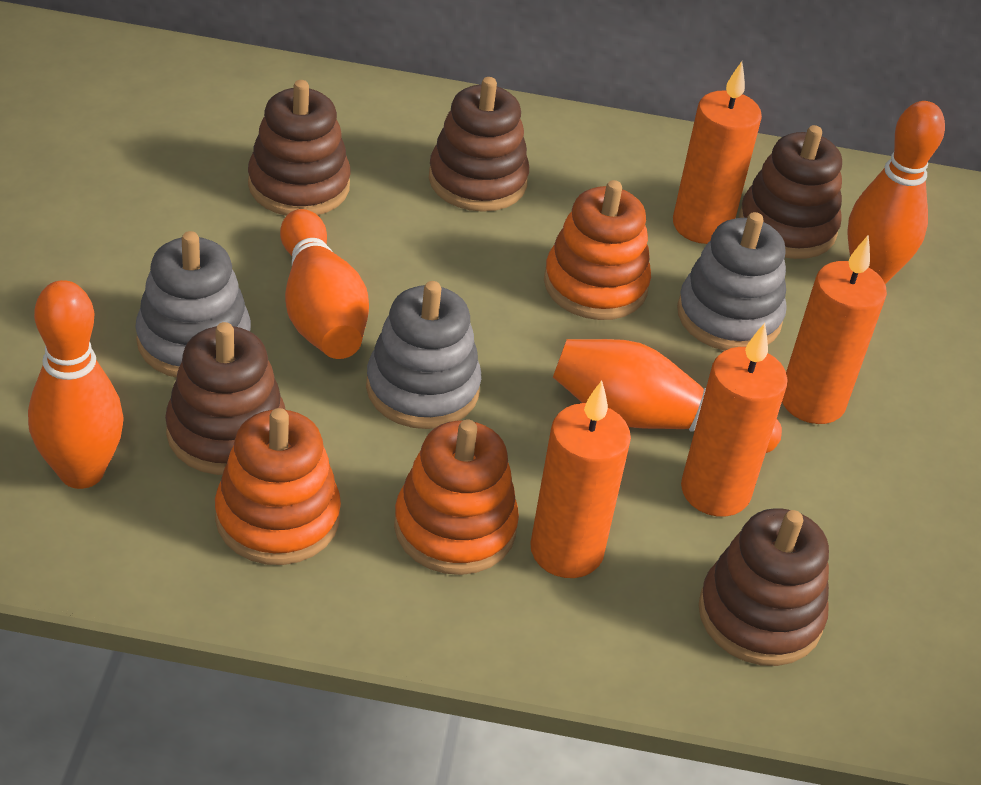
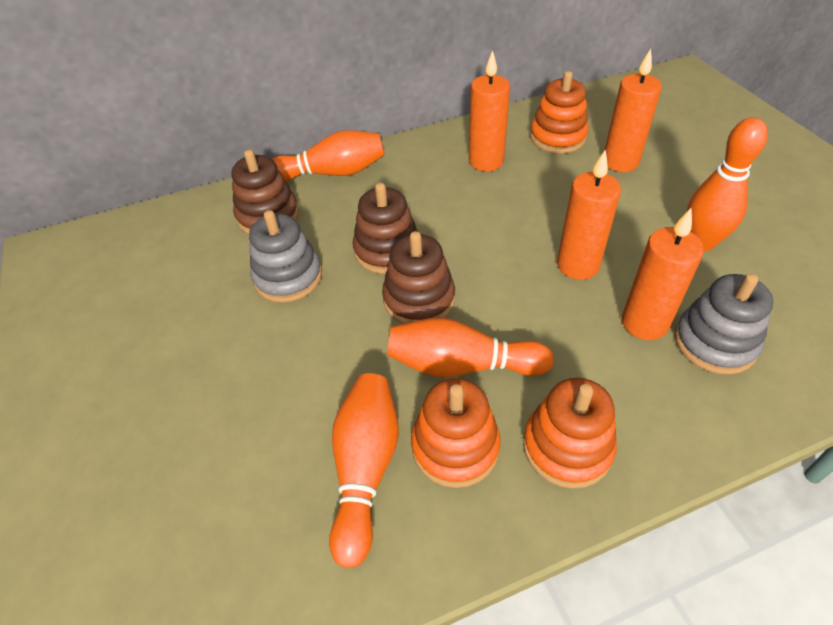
brown stacking toy: 5 -> 3
grey stacking toy: 3 -> 2

